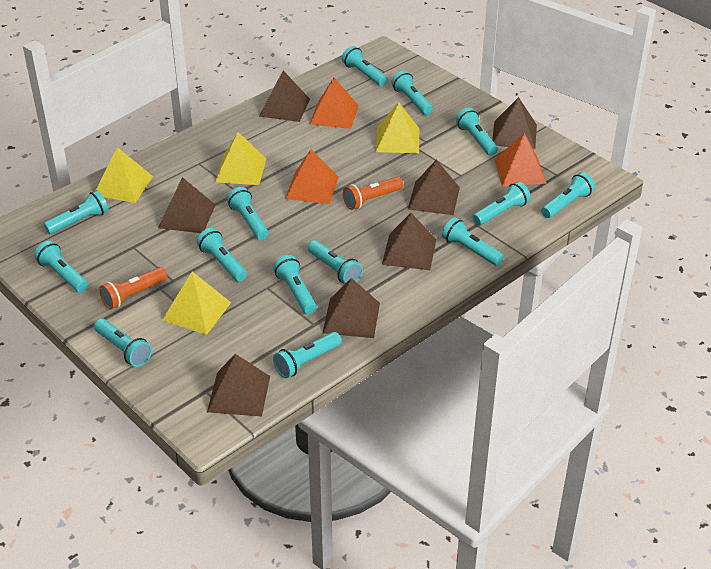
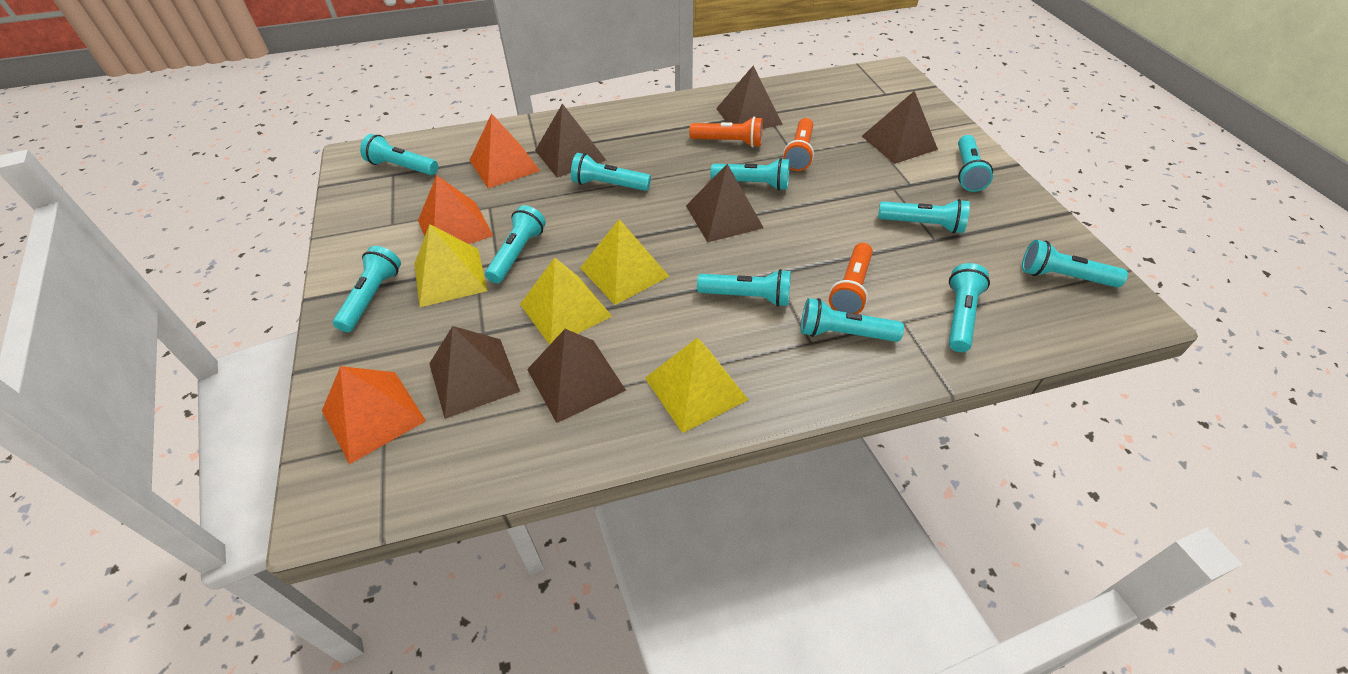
brown pyramid: 7 -> 6
orange flashlight: 2 -> 3
turquoise flashlight: 14 -> 11

